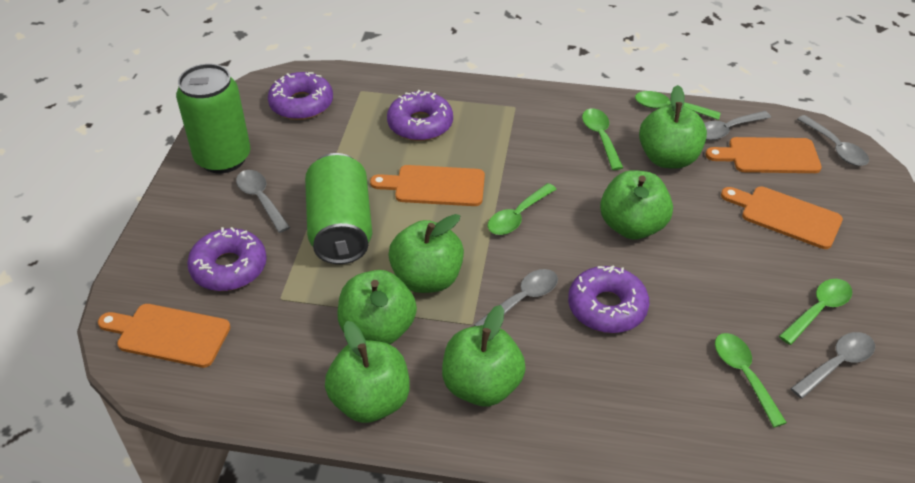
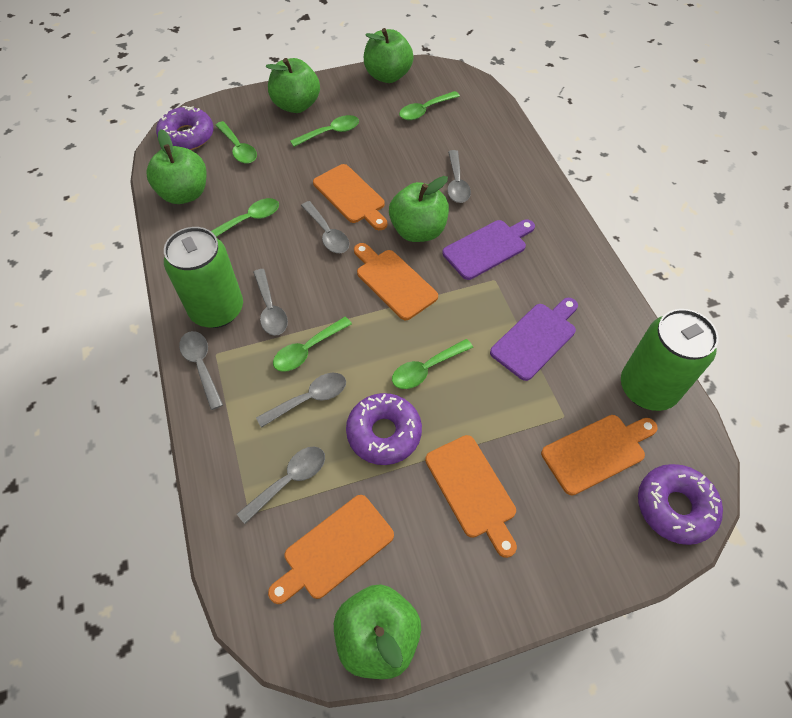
green apple: 6 -> 5
green spoon: 5 -> 6
grey spoon: 5 -> 6
orange cutting board: 4 -> 5
purple cutting board: 0 -> 2
purple donut: 4 -> 3

